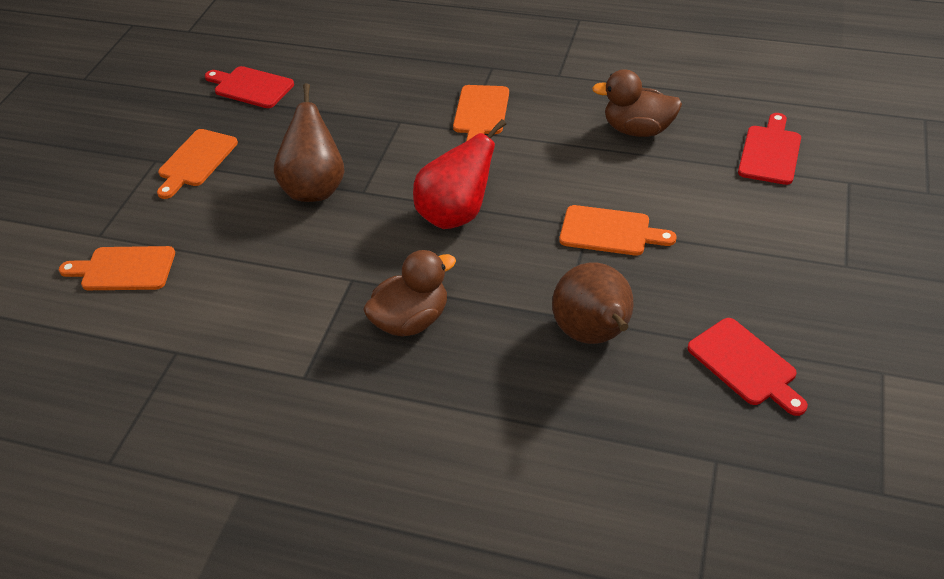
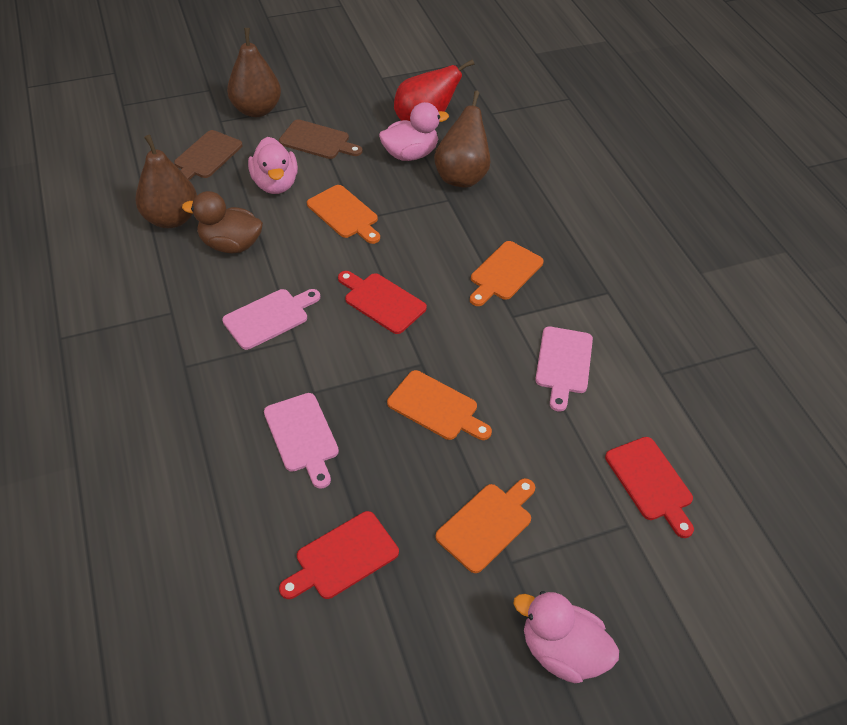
brown cutting board: 0 -> 2
brown duck: 2 -> 1
brown pear: 2 -> 3
pink cutting board: 0 -> 3
pink duck: 0 -> 3

